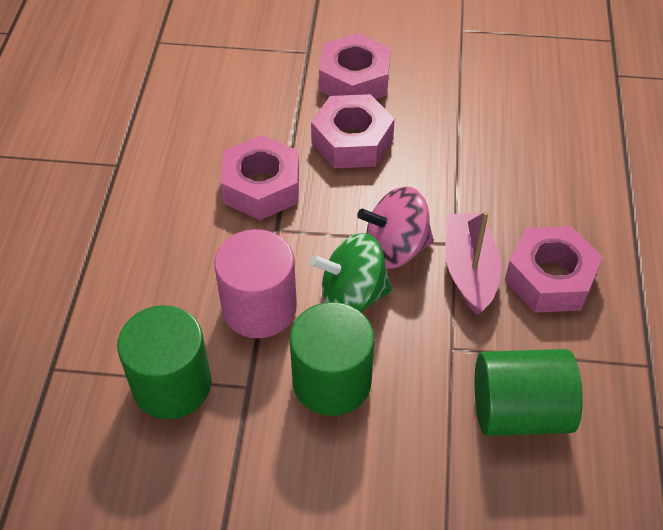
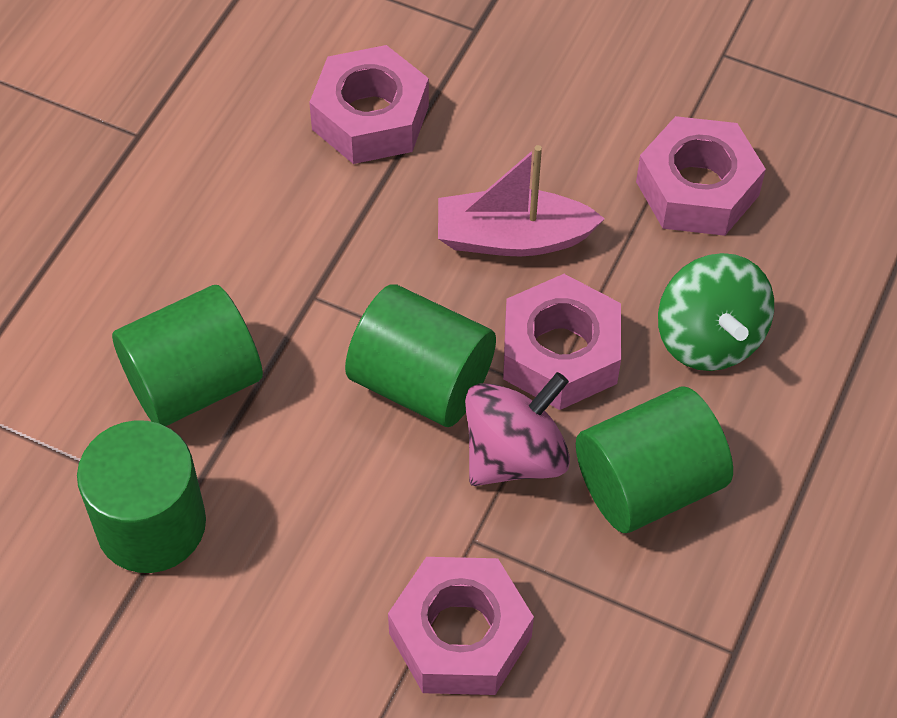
green cylinder: 3 -> 4
pink cylinder: 1 -> 0

